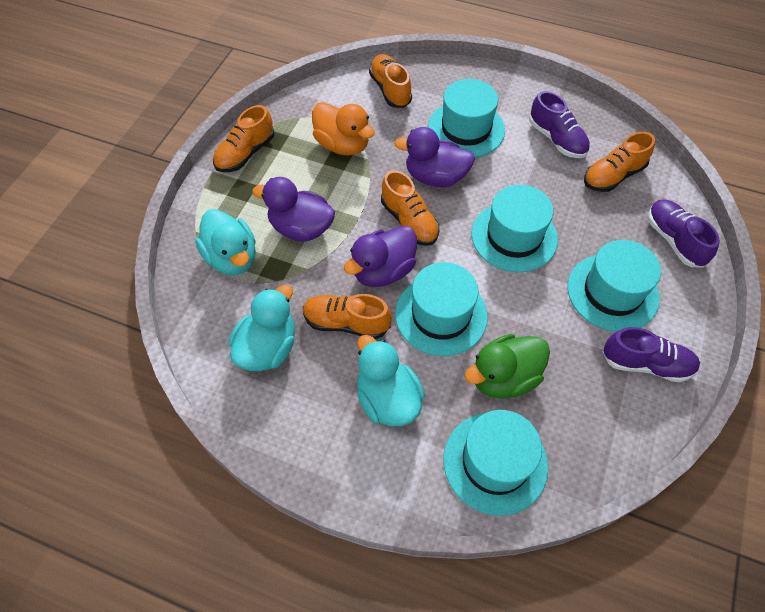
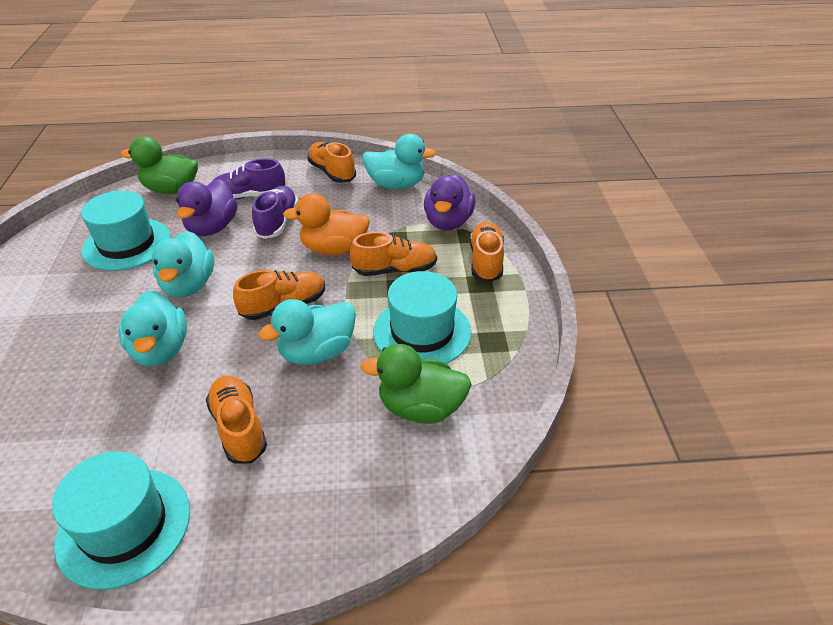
green duck: 1 -> 2
purple duck: 3 -> 2
purple shoe: 3 -> 2
turquoise duck: 3 -> 4
turquoise hat: 5 -> 3

